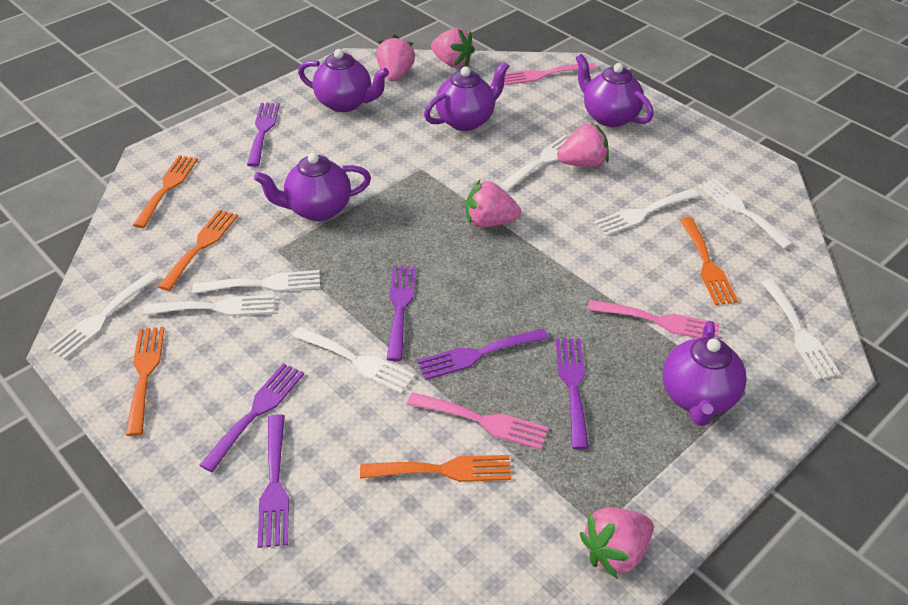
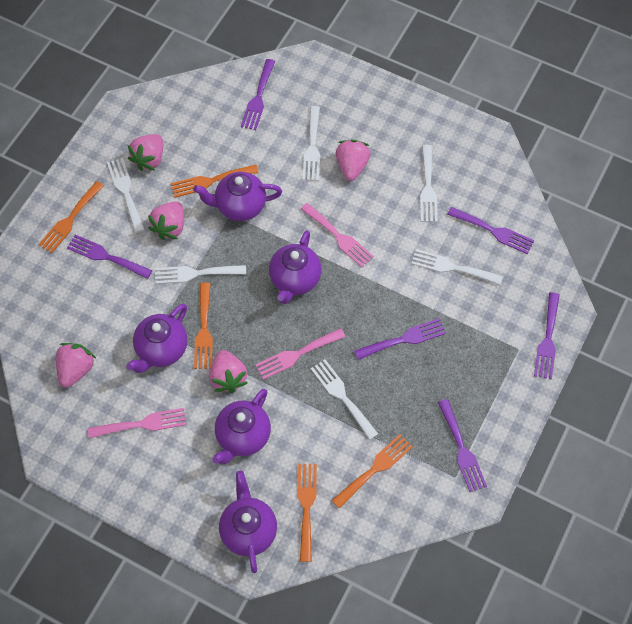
white fork: 8 -> 6

